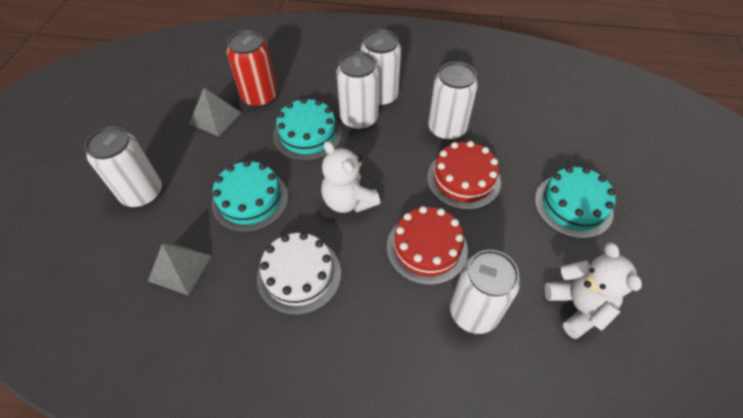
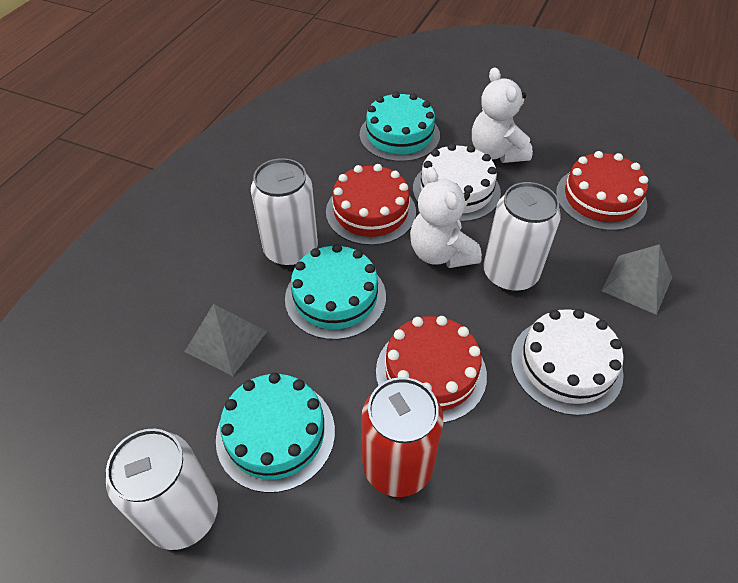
red cake: 2 -> 3
white cake: 1 -> 2
white can: 5 -> 3

